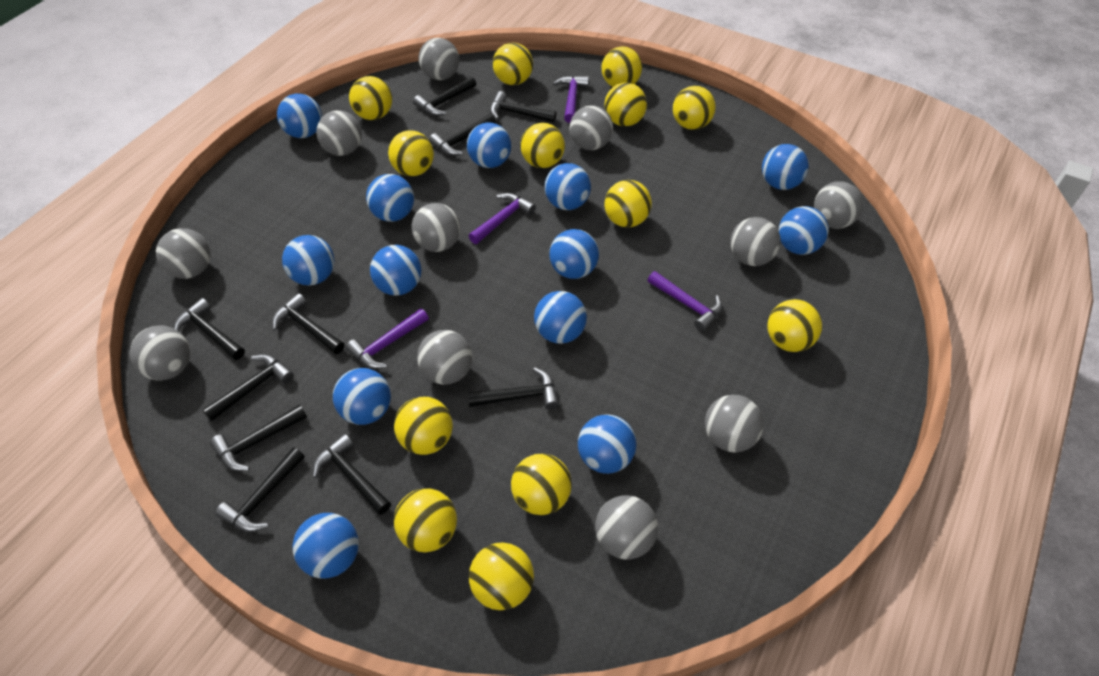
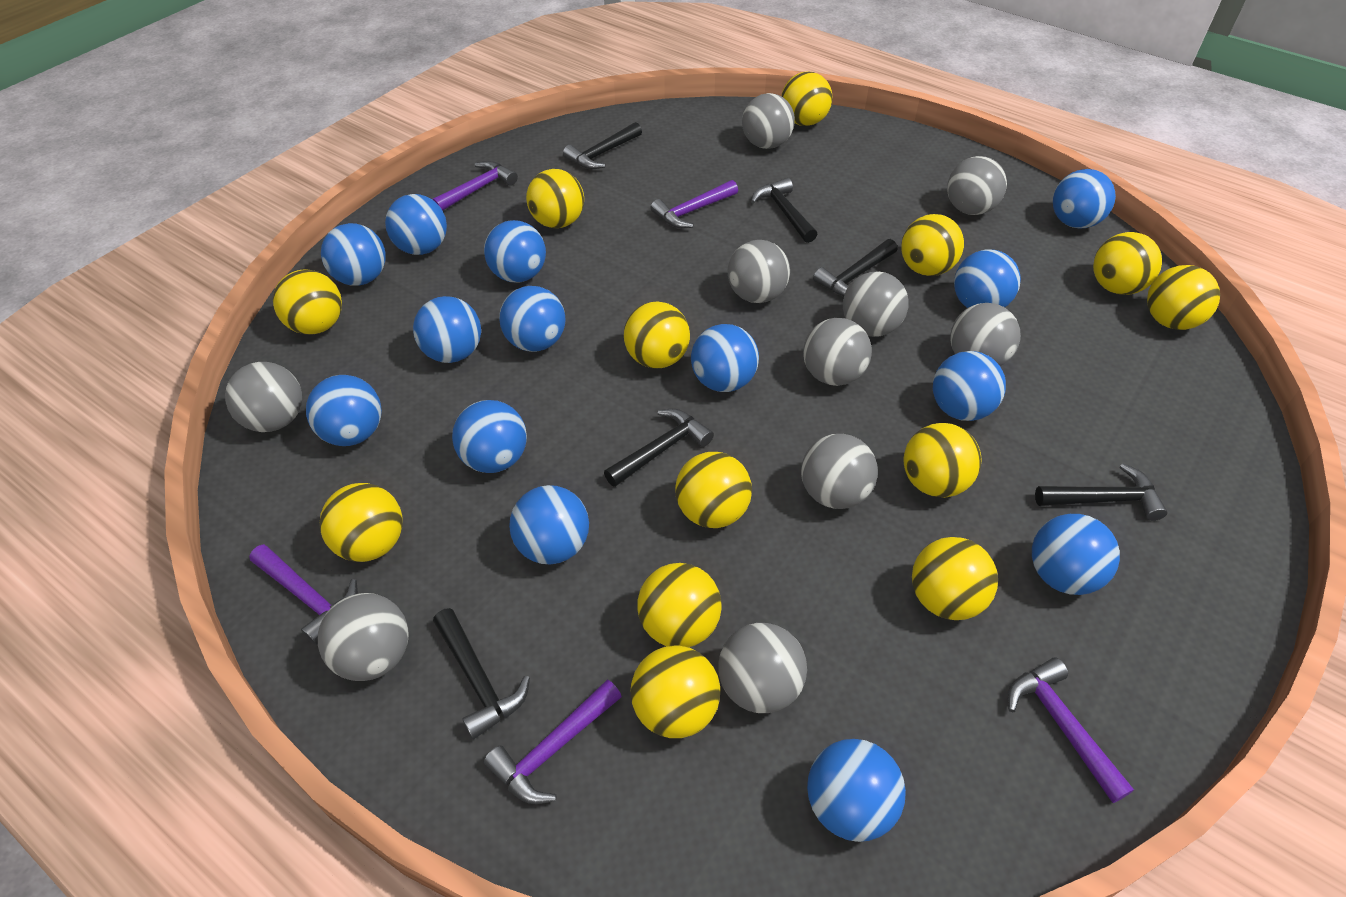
black hammer: 10 -> 6
blue ball: 13 -> 14
grey ball: 11 -> 10
purple hammer: 4 -> 5

